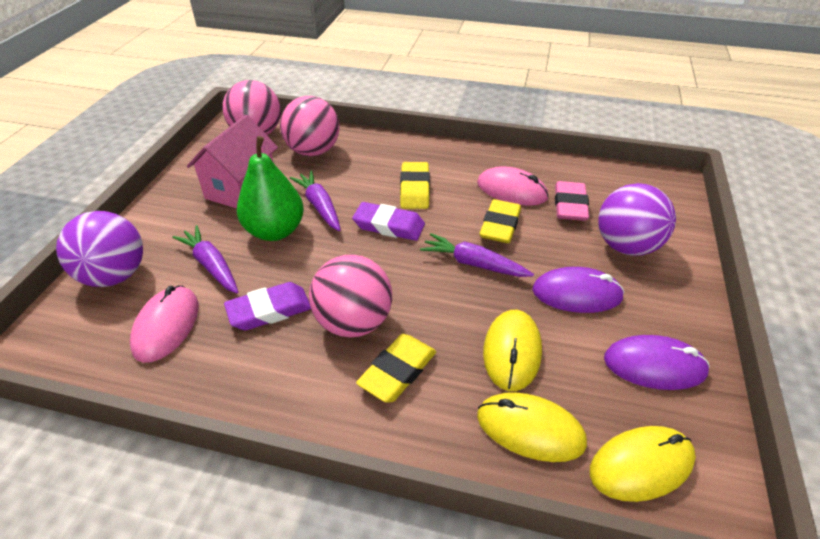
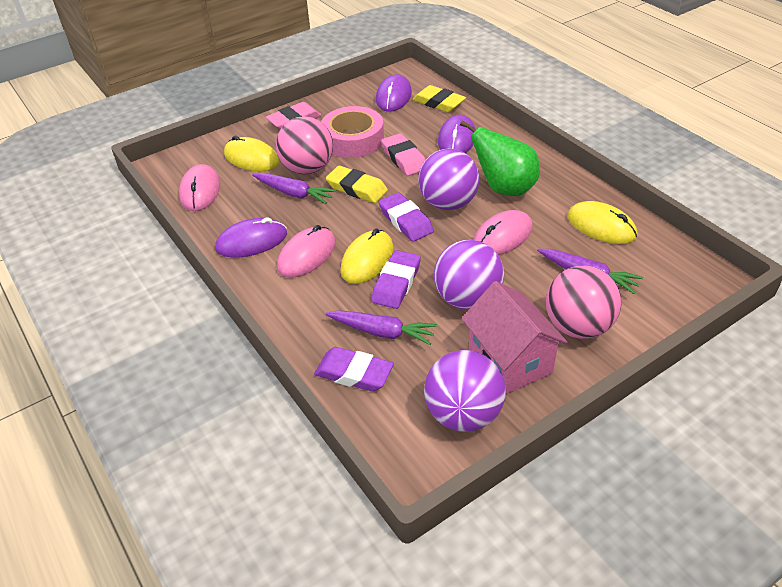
pink ball: 3 -> 2
pink eraser: 1 -> 2
pink mouse: 2 -> 3
pink tape: 0 -> 1
purple ball: 2 -> 3
purple eraser: 2 -> 3
purple mouse: 2 -> 3
yellow eraser: 3 -> 2

